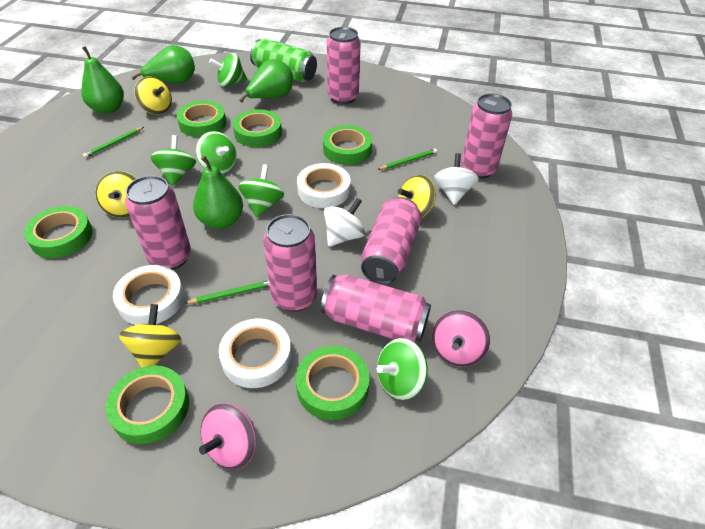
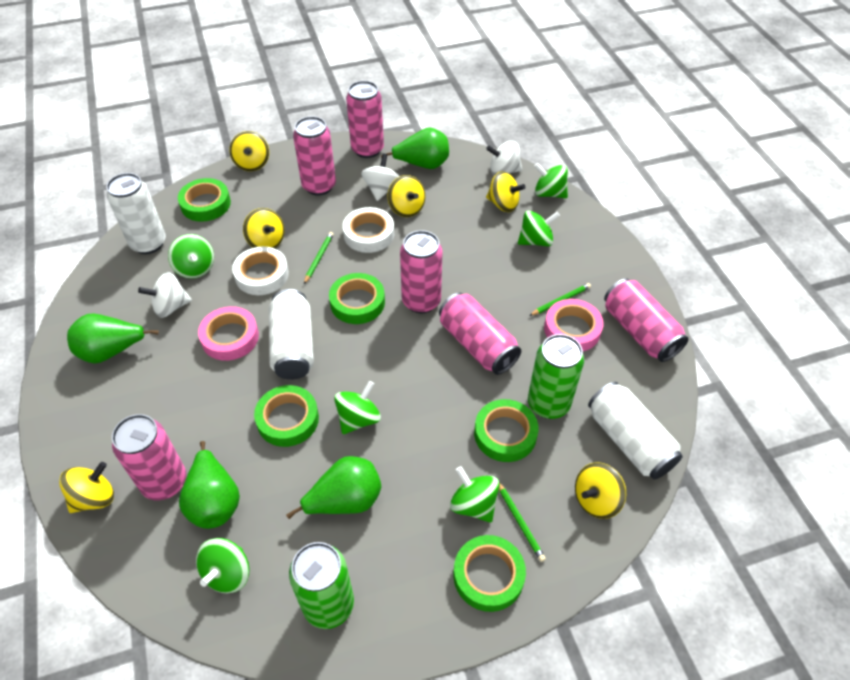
green can: 1 -> 2
green spinning top: 5 -> 6
green tape: 6 -> 5
pink spinning top: 2 -> 0
pink tape: 0 -> 2
white can: 0 -> 3
white spinning top: 2 -> 3
white tape: 3 -> 2
yellow spinning top: 4 -> 6

